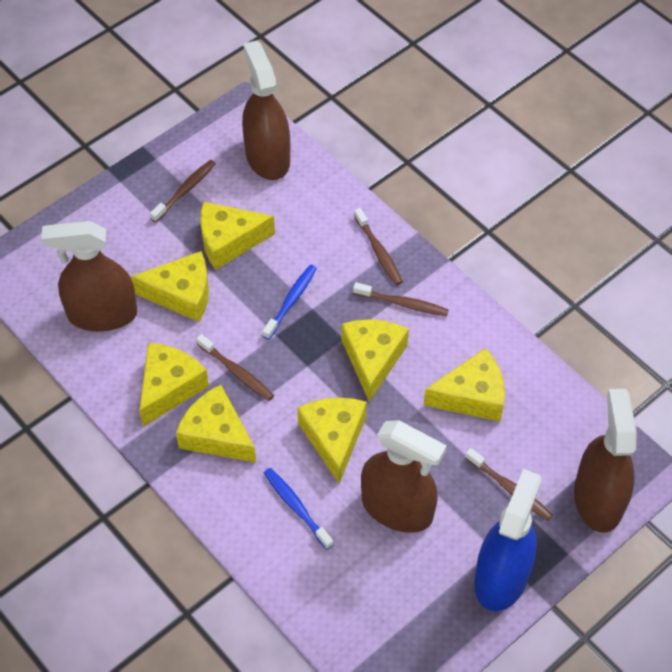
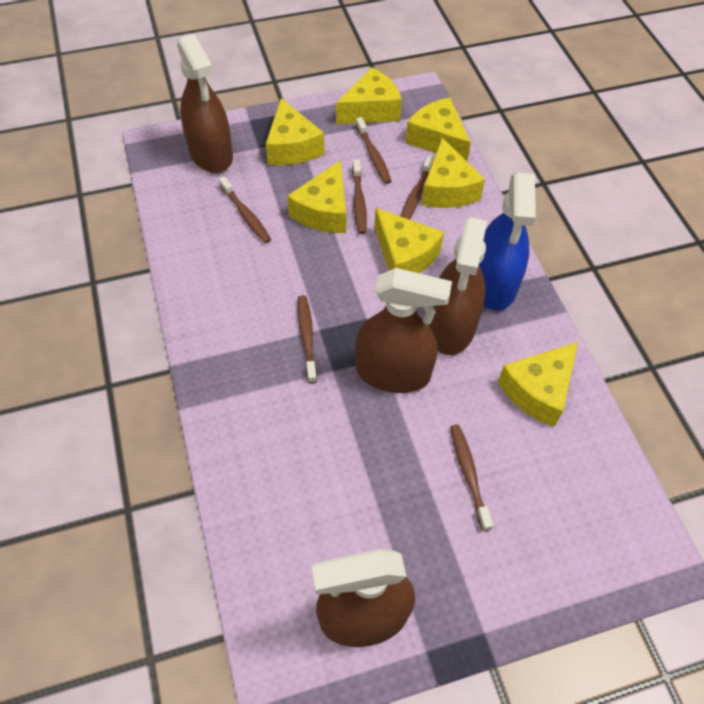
blue toothbrush: 2 -> 0
brown toothbrush: 5 -> 6

